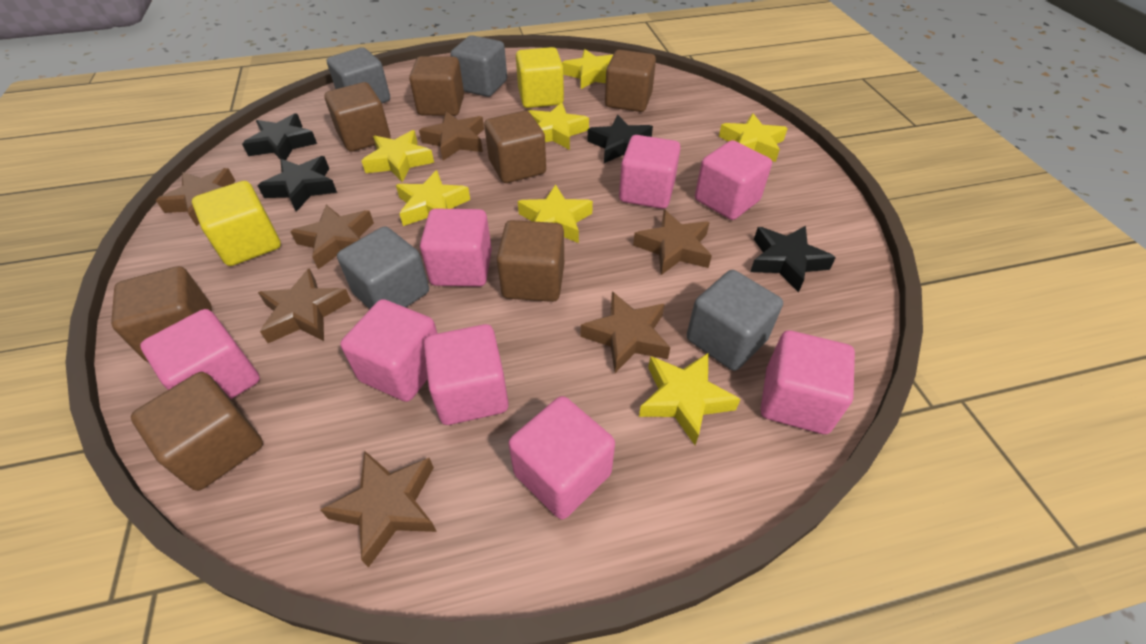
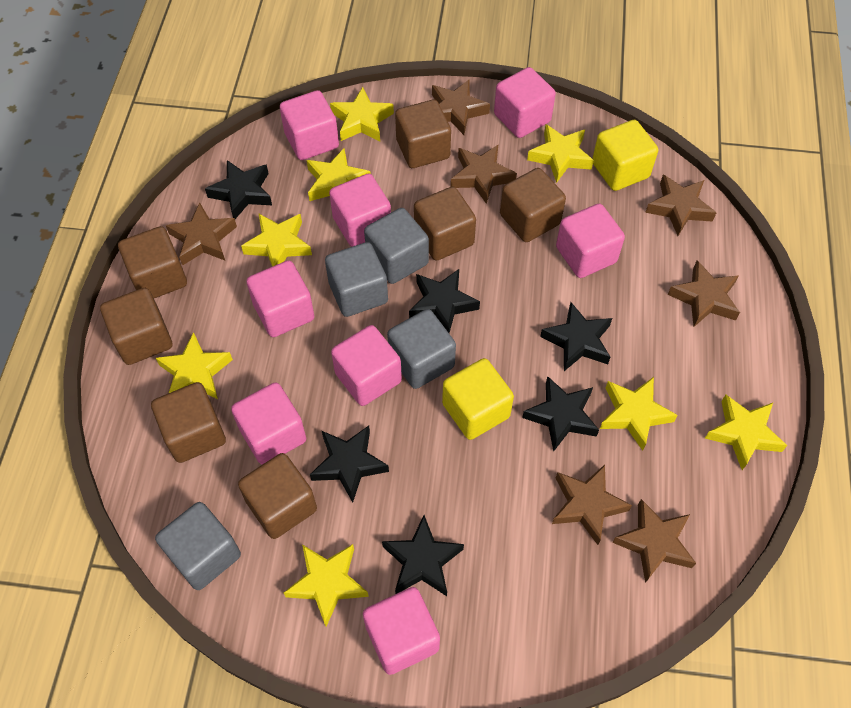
black star: 4 -> 6
yellow star: 7 -> 8

